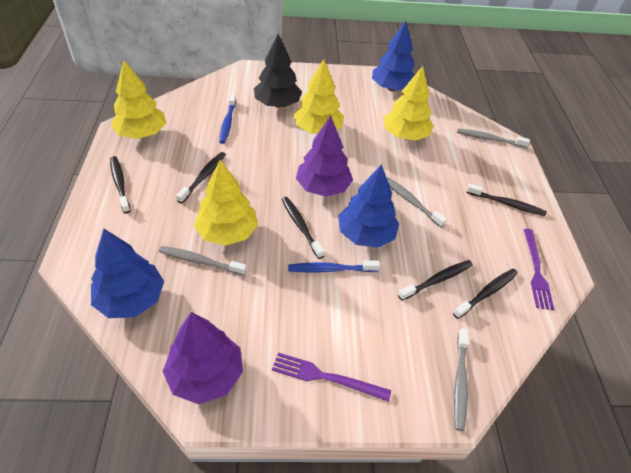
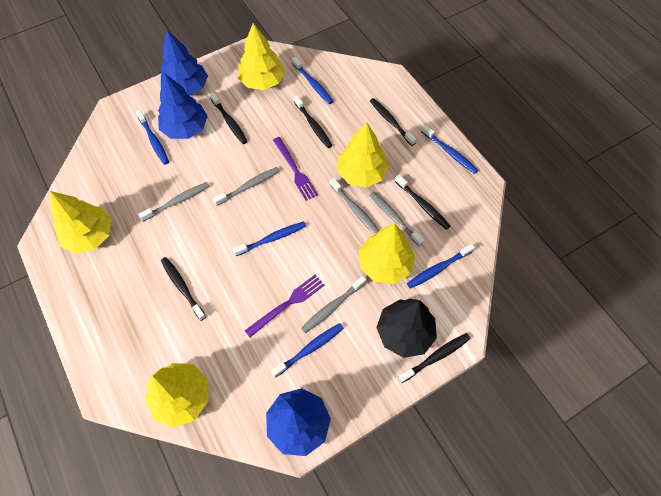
blue toothbrush: 2 -> 6
grey toothbrush: 4 -> 5
purple tree: 2 -> 0
yellow tree: 4 -> 5

